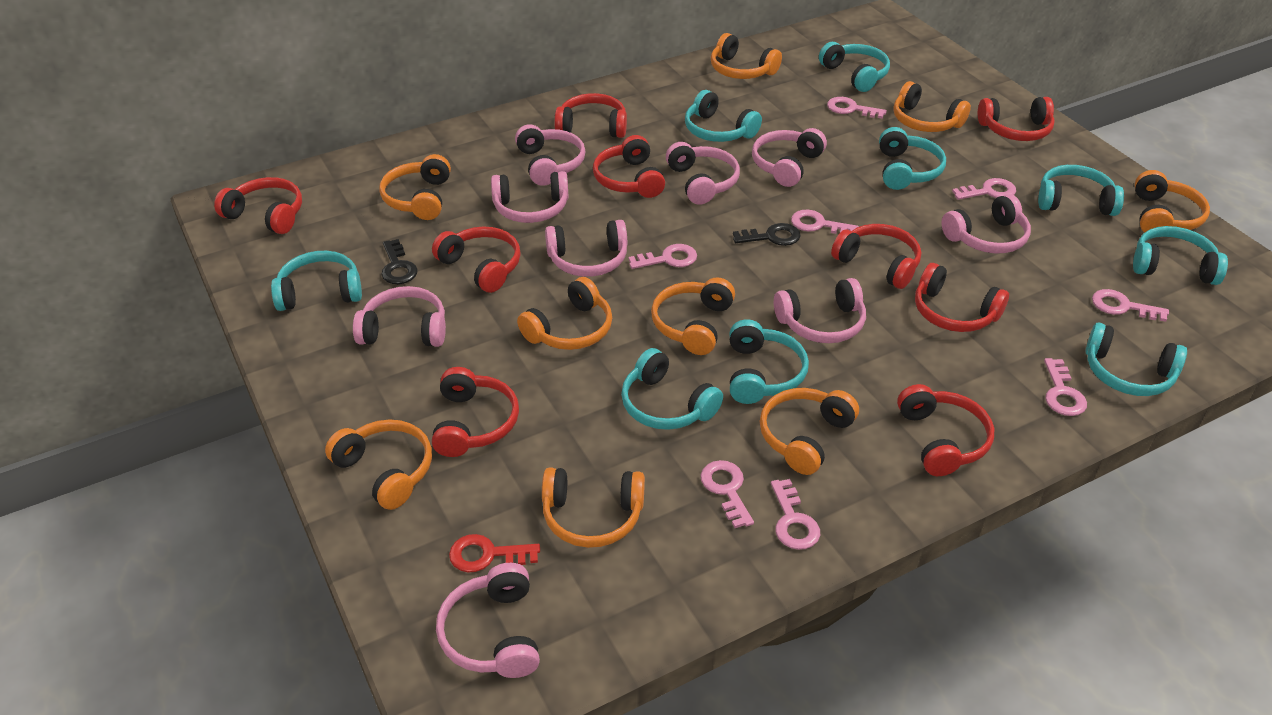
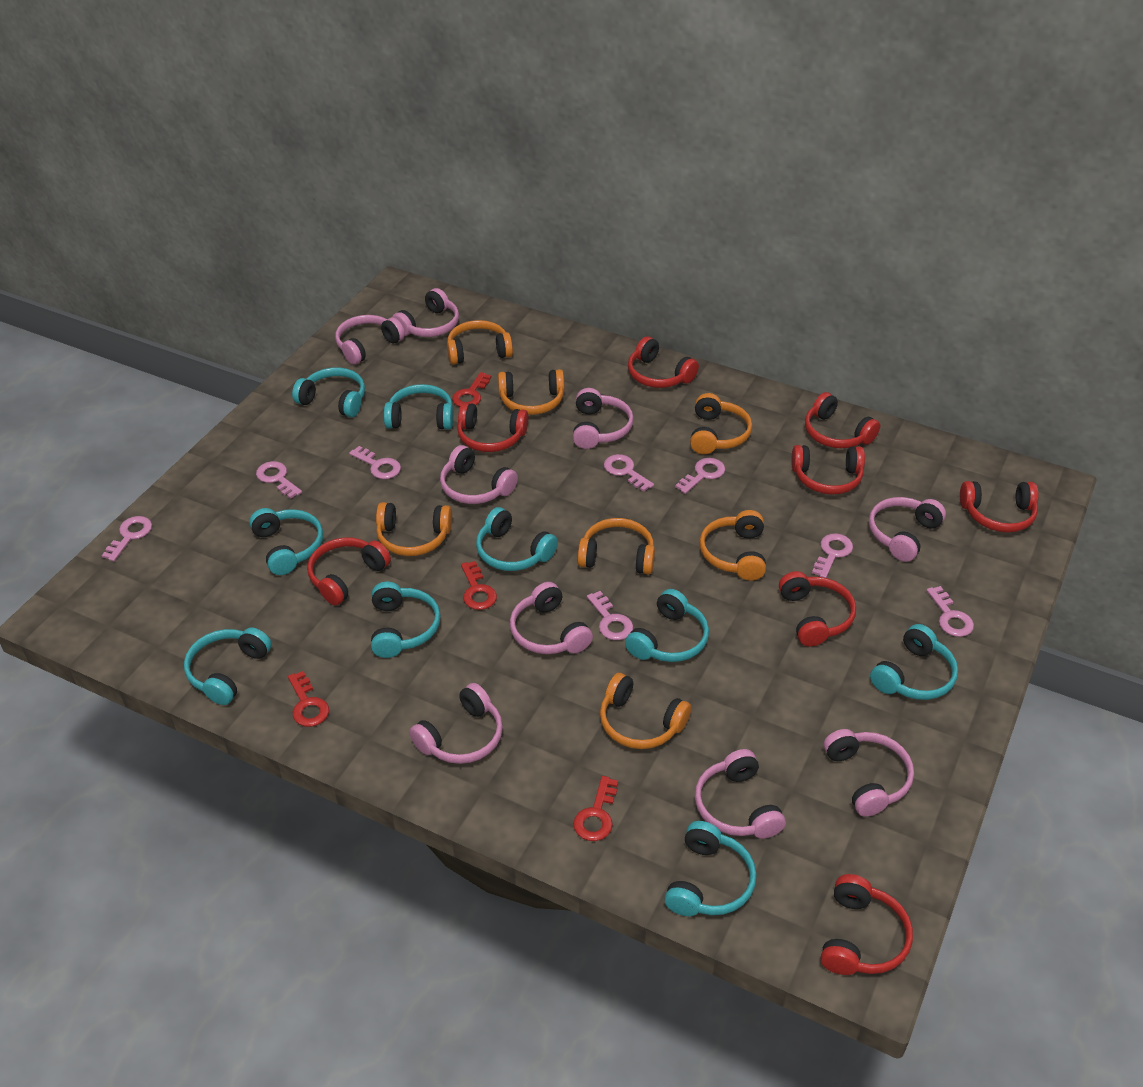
black key: 2 -> 0
orange headphones: 9 -> 7
red headphones: 9 -> 8
red key: 1 -> 4

